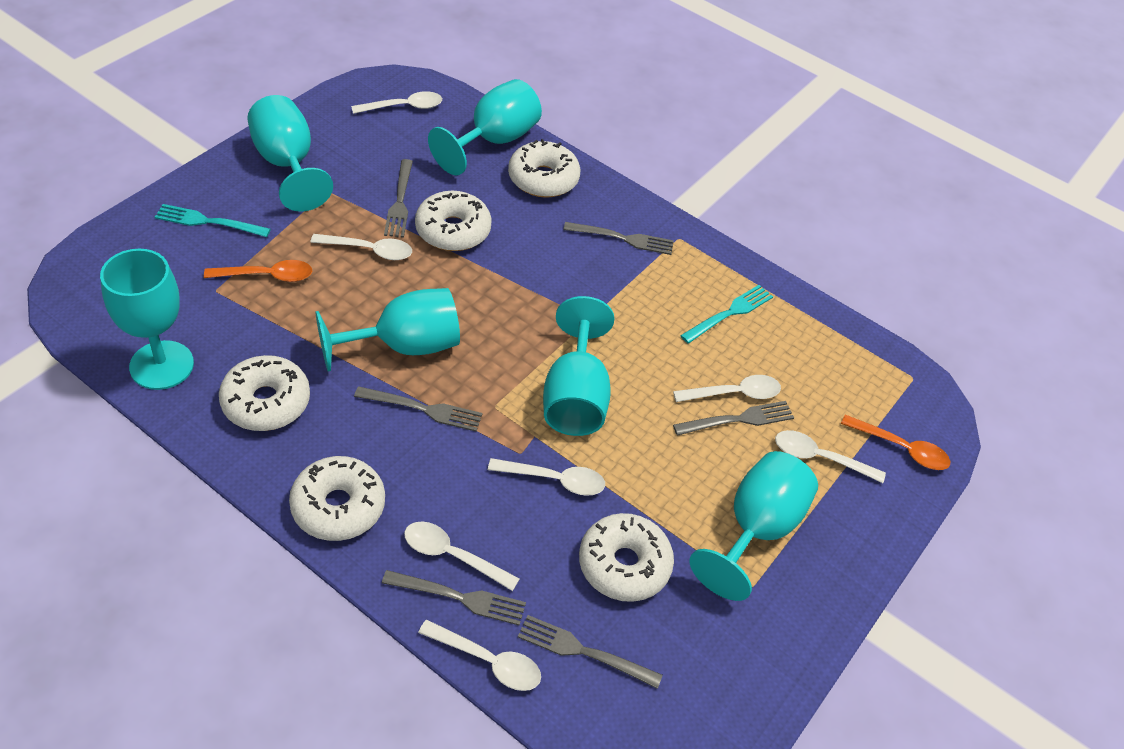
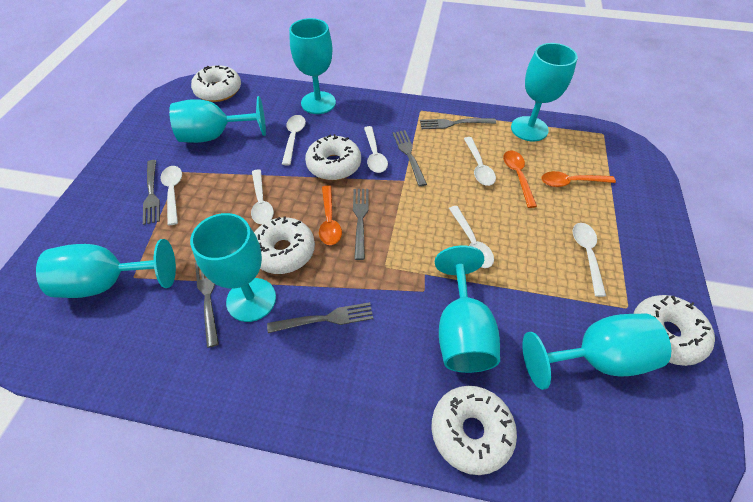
orange spoon: 2 -> 3
turquoise fork: 2 -> 0
turquoise goblet: 6 -> 7

